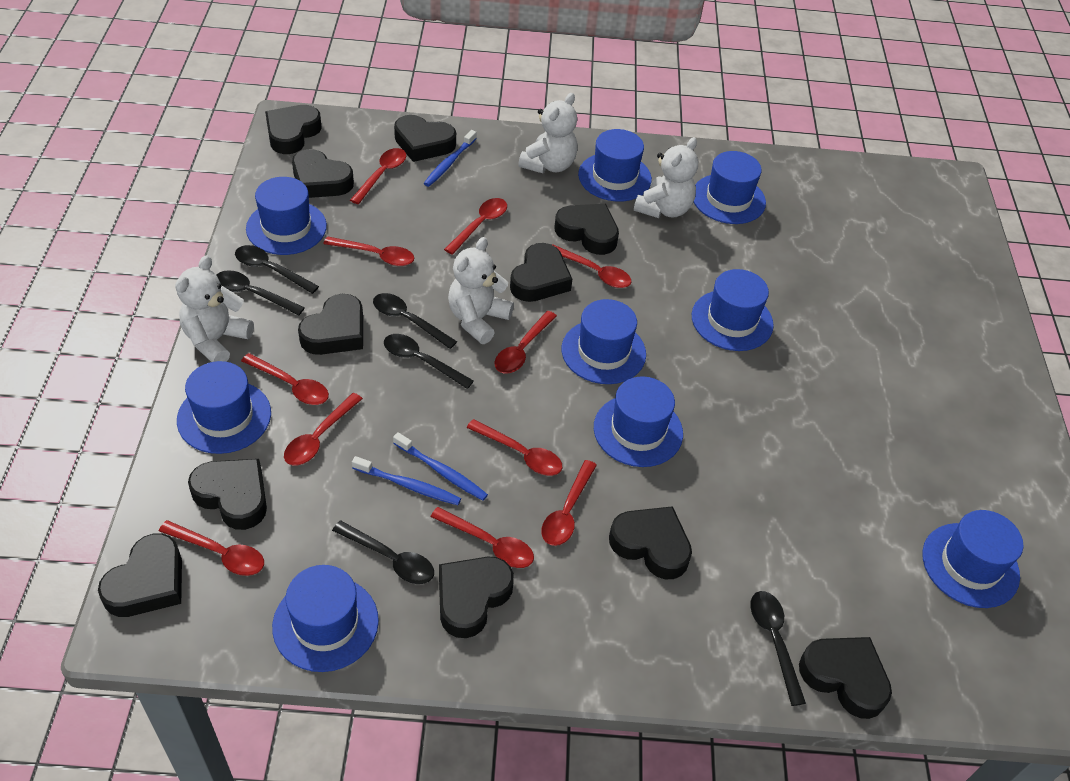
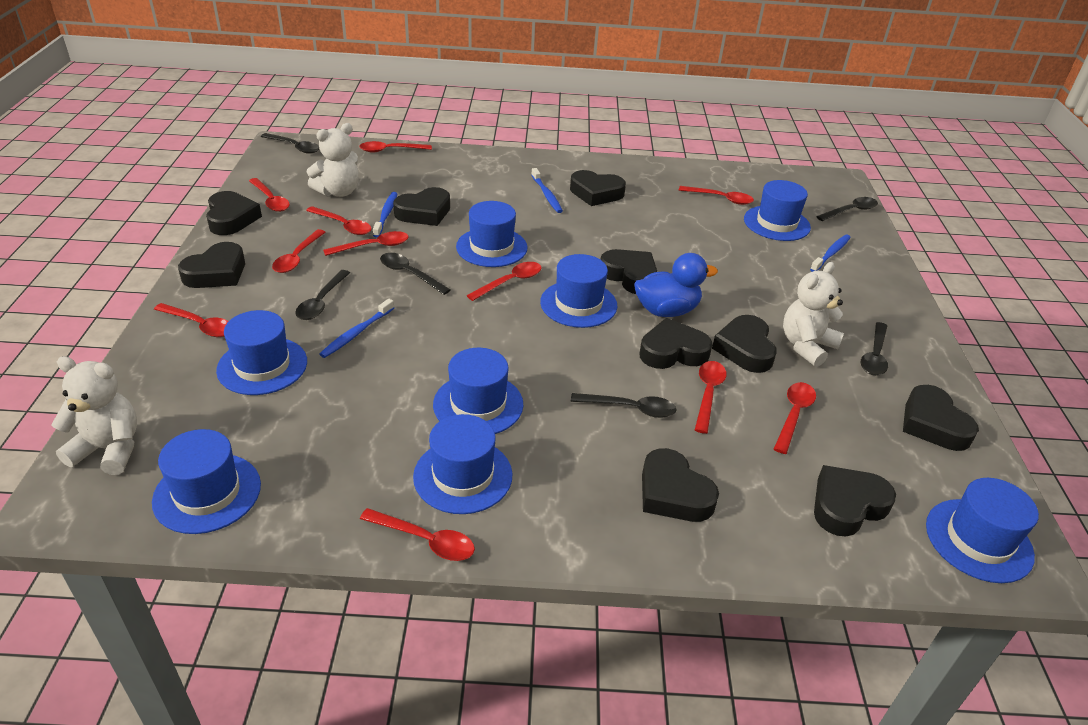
black heart: 11 -> 10
blue duck: 0 -> 1
blue hat: 9 -> 8
blue toothbrush: 3 -> 4
white teddy bear: 4 -> 3

